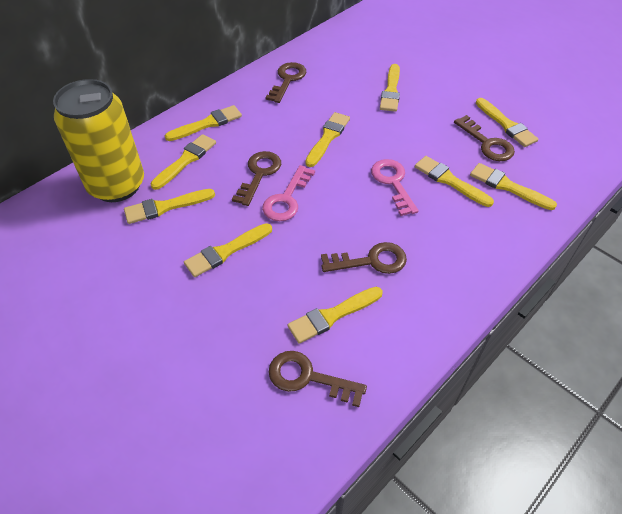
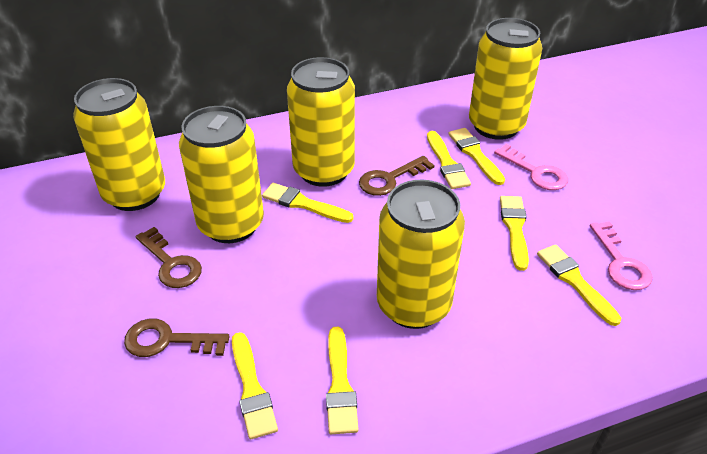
brown key: 5 -> 3
yellow brush: 10 -> 7
yellow can: 1 -> 5

